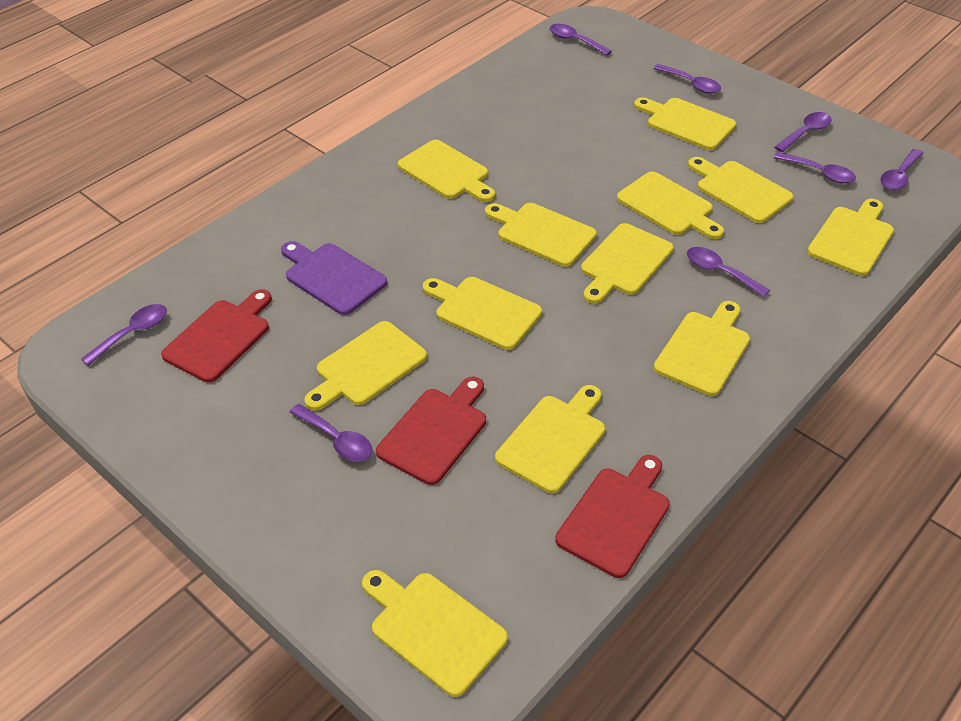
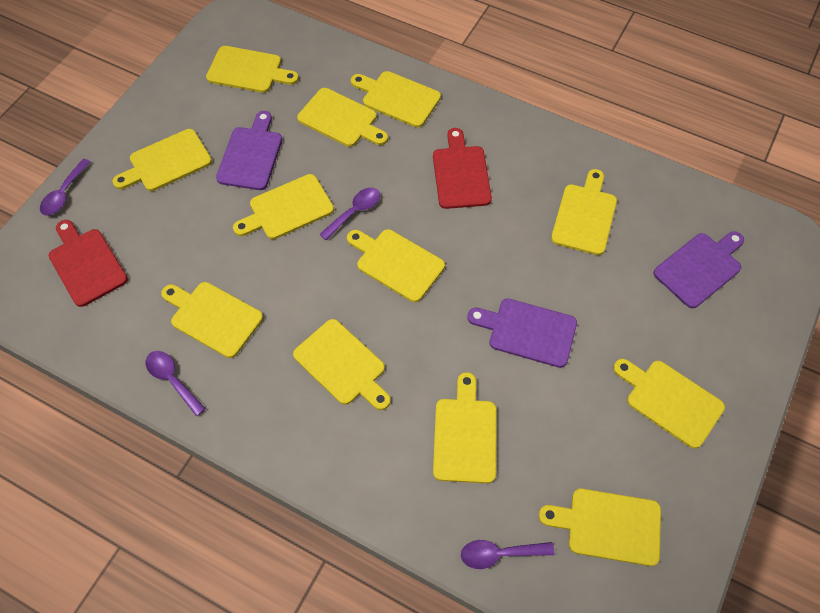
purple cutting board: 1 -> 3
purple spoon: 8 -> 4
red cutting board: 3 -> 2

